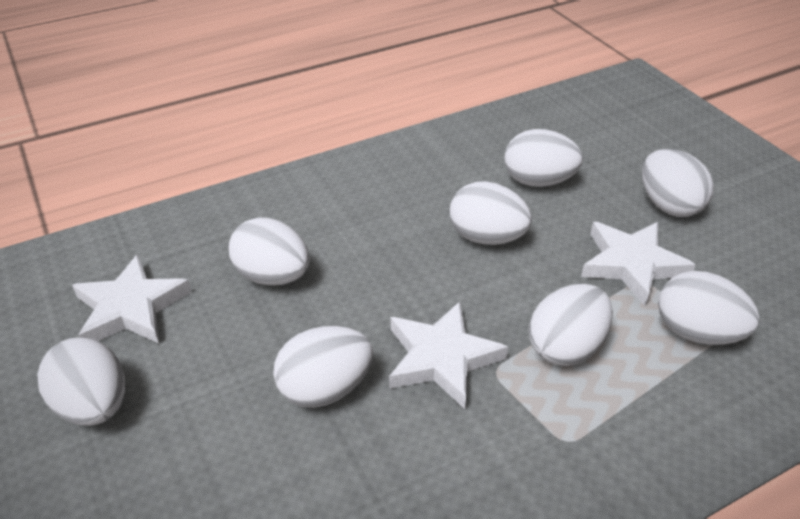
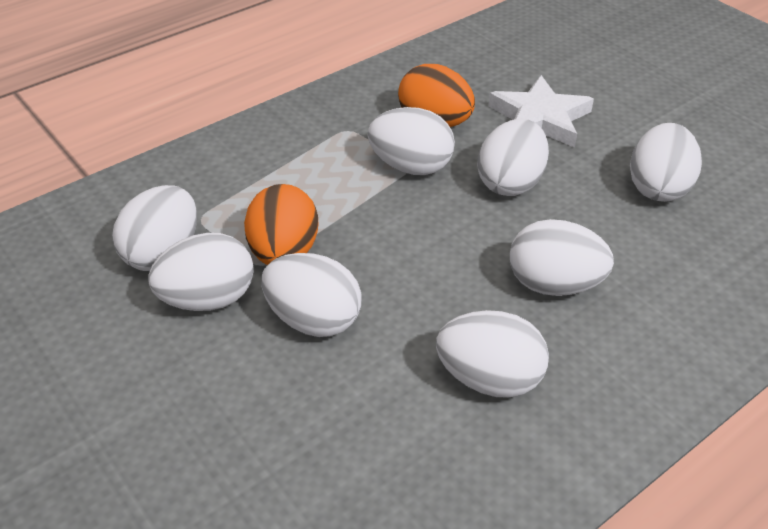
orange egg: 0 -> 2
white star: 3 -> 1

